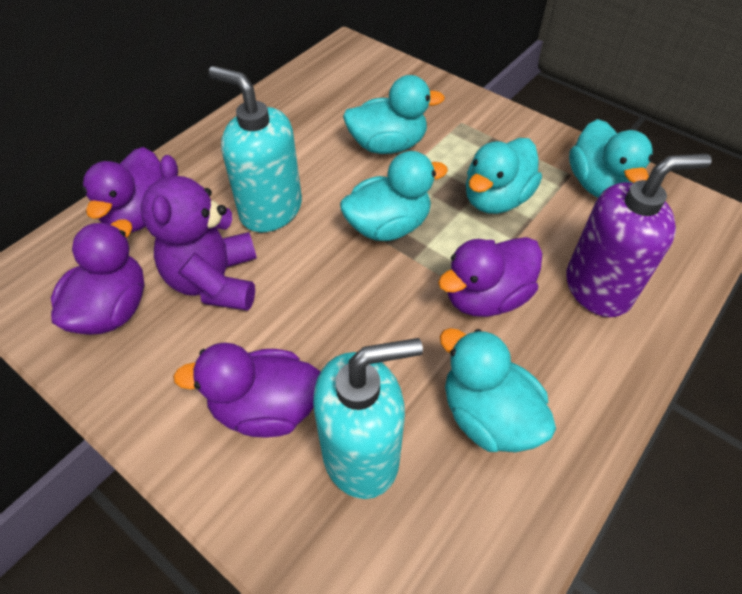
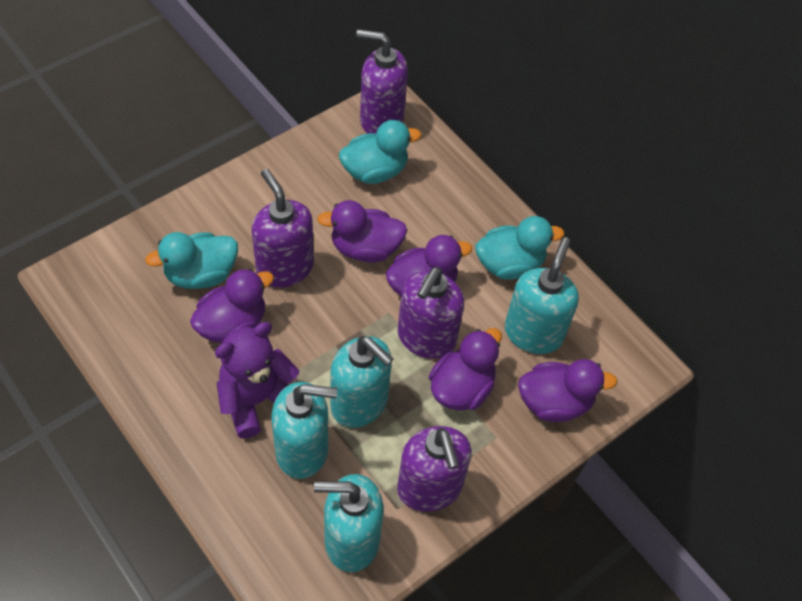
purple duck: 4 -> 5
purple soap dispenser: 1 -> 4
turquoise duck: 5 -> 3
turquoise soap dispenser: 2 -> 4

